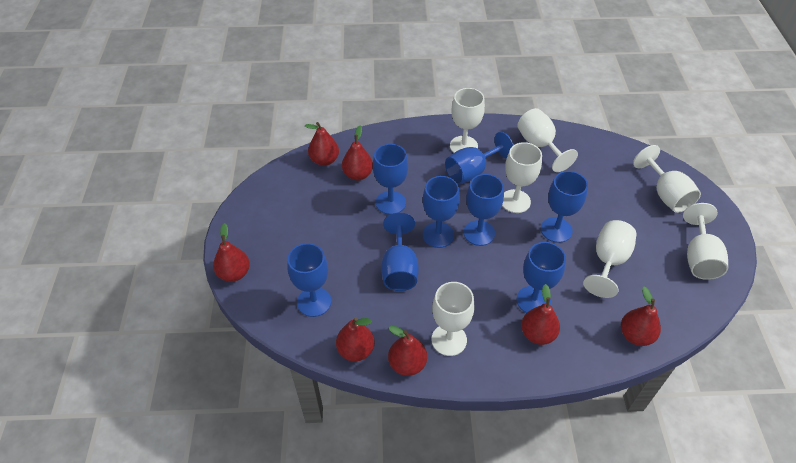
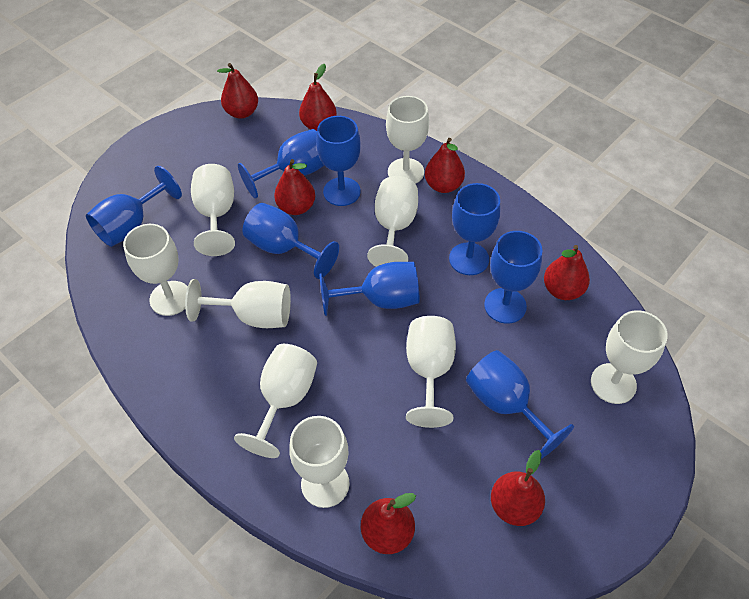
white goblet: 7 -> 9

